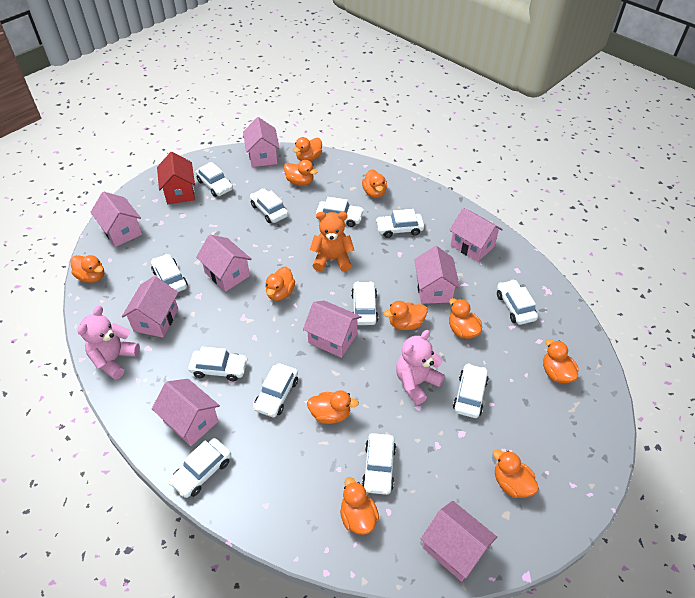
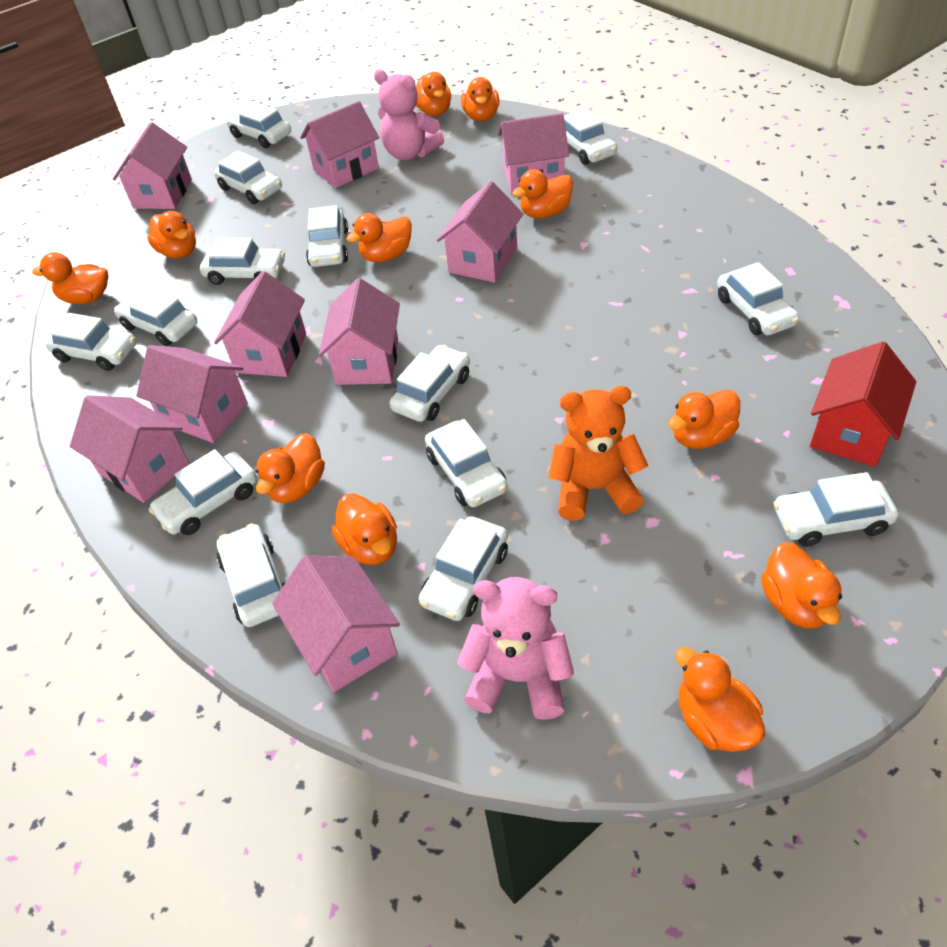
white car: 12 -> 14

